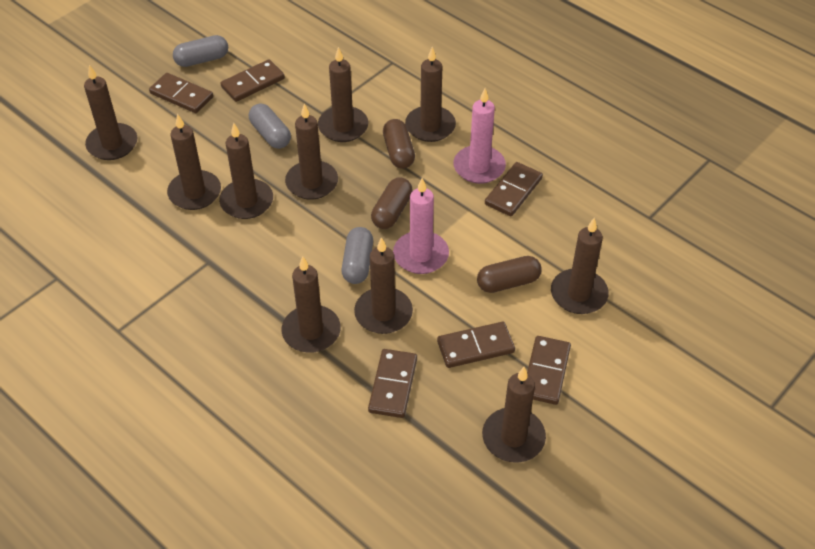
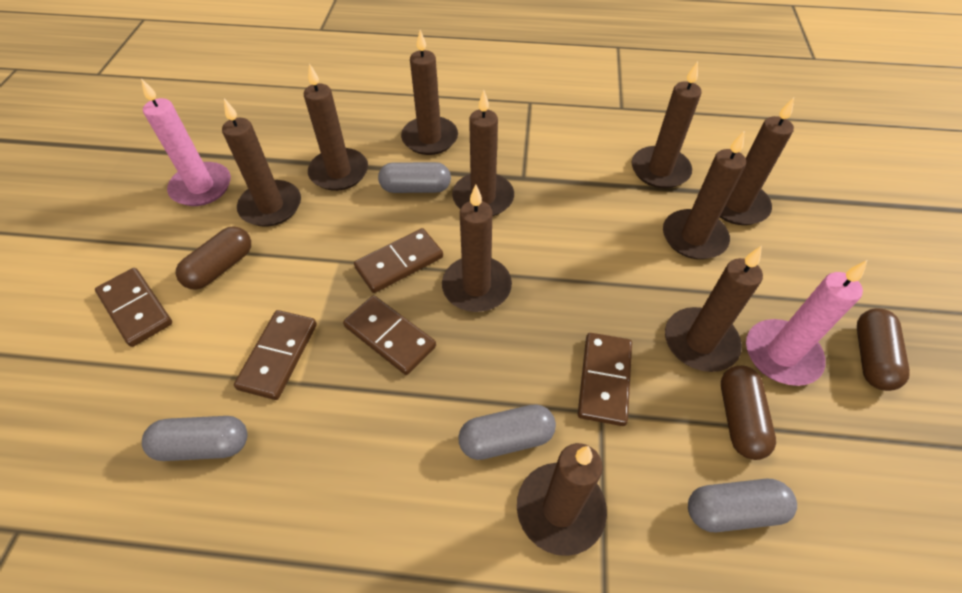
brown domino: 6 -> 5
grey capsule: 3 -> 4

